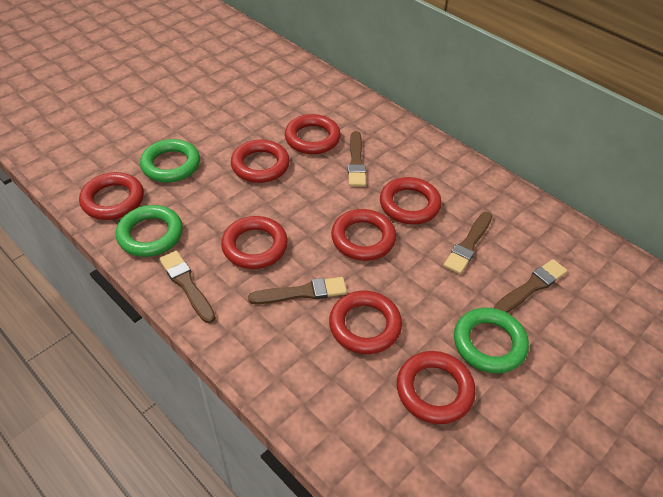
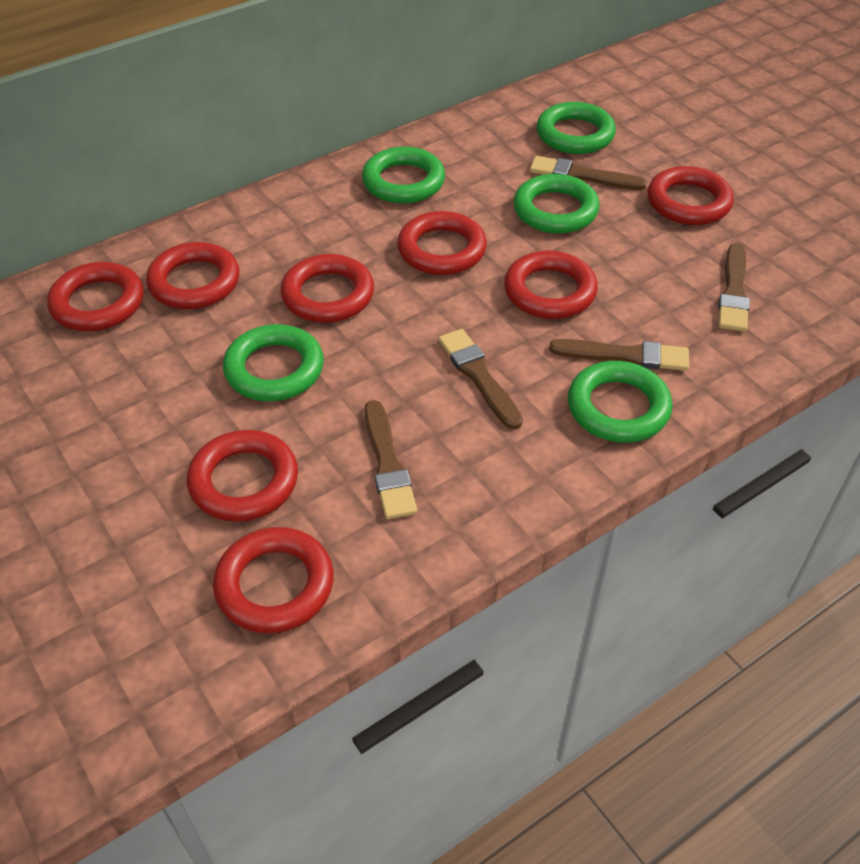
green ring: 3 -> 5

